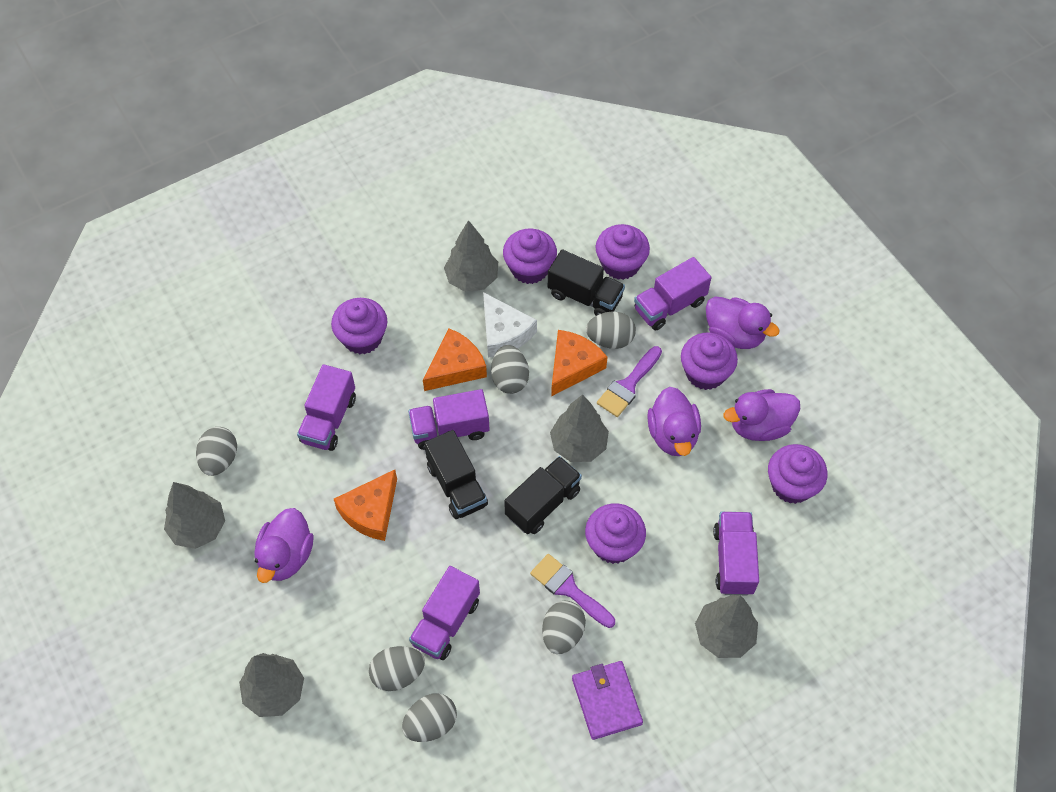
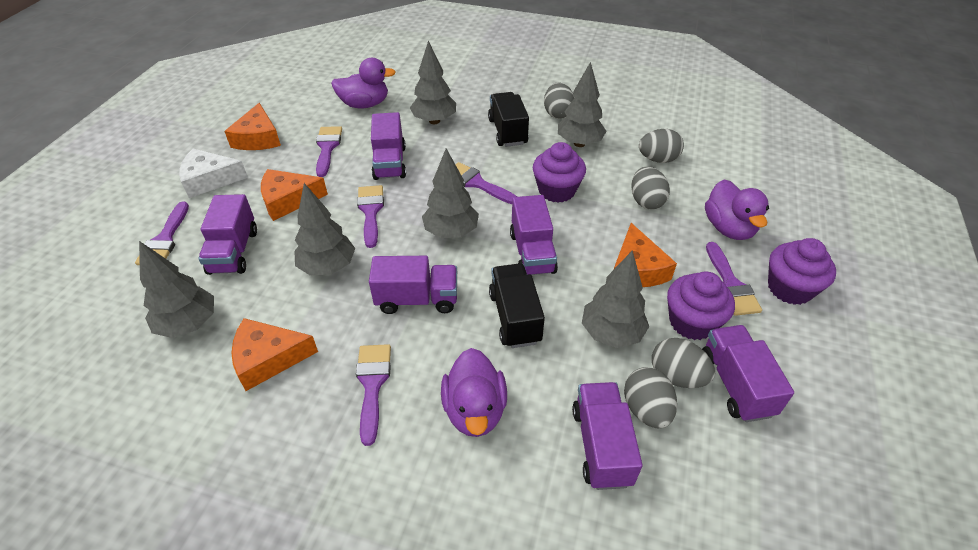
black truck: 3 -> 2
grey egg: 6 -> 5
grey tree: 5 -> 6
orange cheese: 3 -> 4
purple brush: 2 -> 6
purple cupcake: 6 -> 3
purple duck: 4 -> 3
purple truck: 5 -> 6
purple wallet: 1 -> 0

